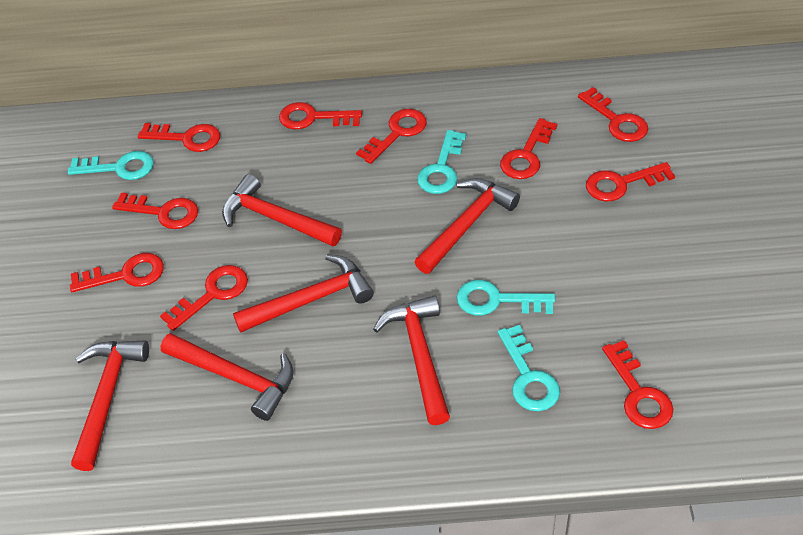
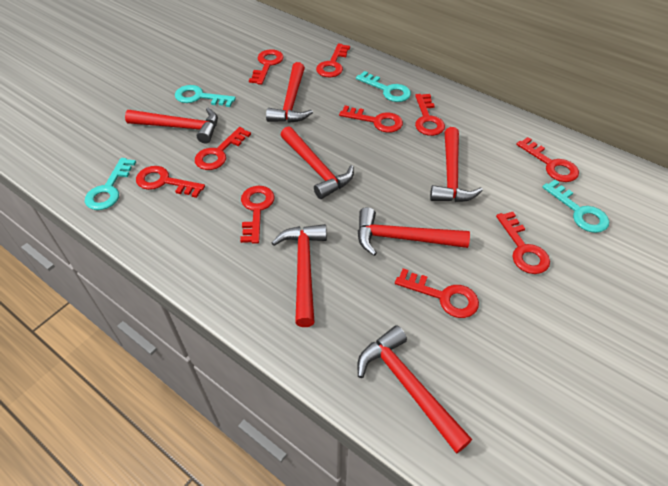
red hammer: 6 -> 7

